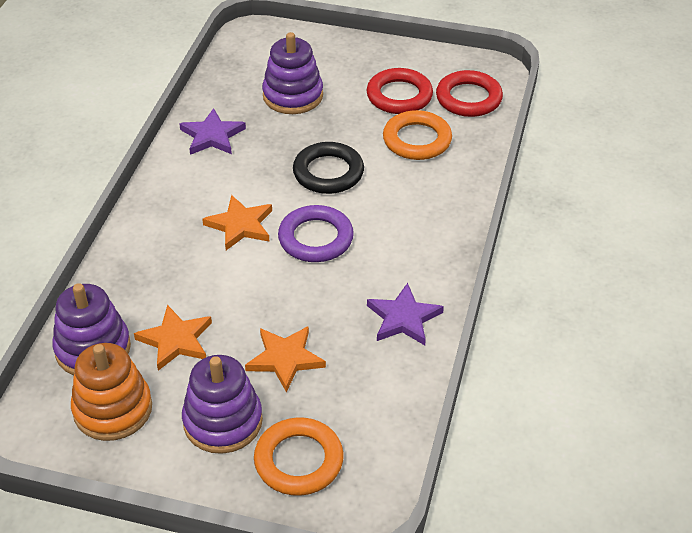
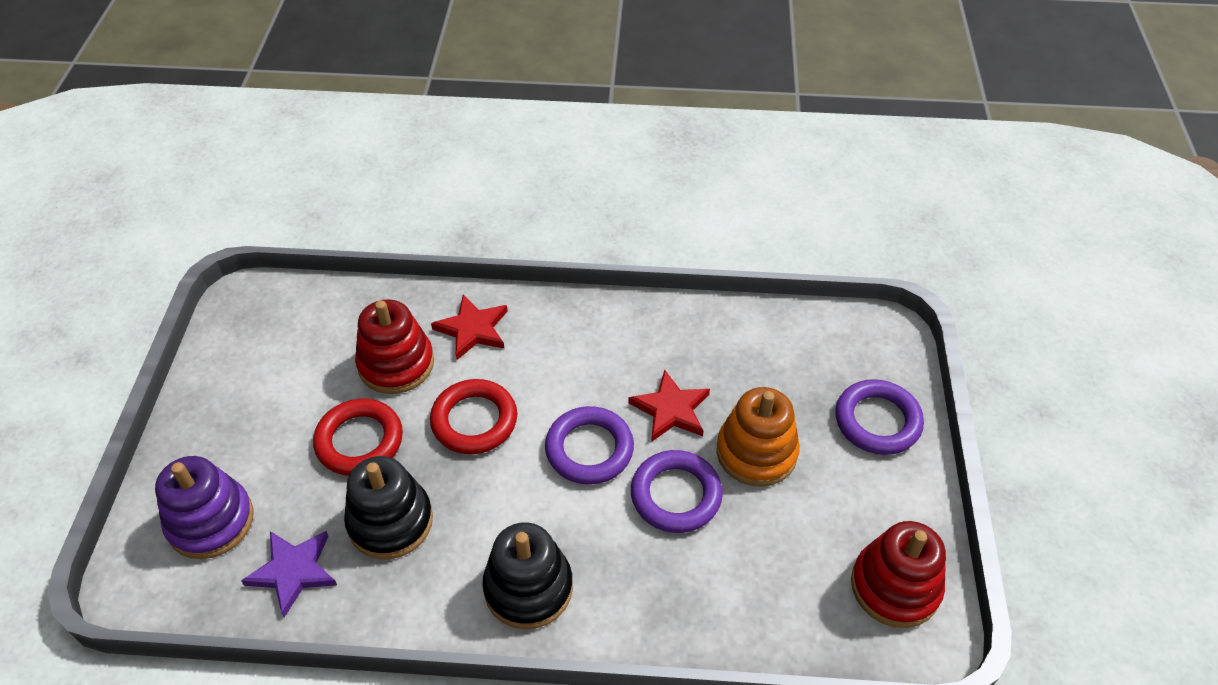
black ring: 1 -> 0
black stacking toy: 0 -> 2
orange ring: 2 -> 0
orange star: 3 -> 0
purple ring: 1 -> 3
purple stacking toy: 3 -> 1
purple star: 2 -> 1
red stacking toy: 0 -> 2
red star: 0 -> 2

